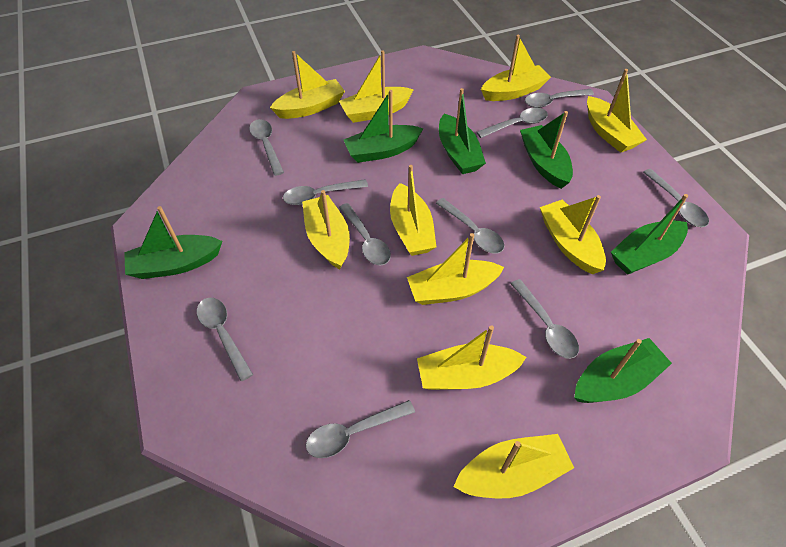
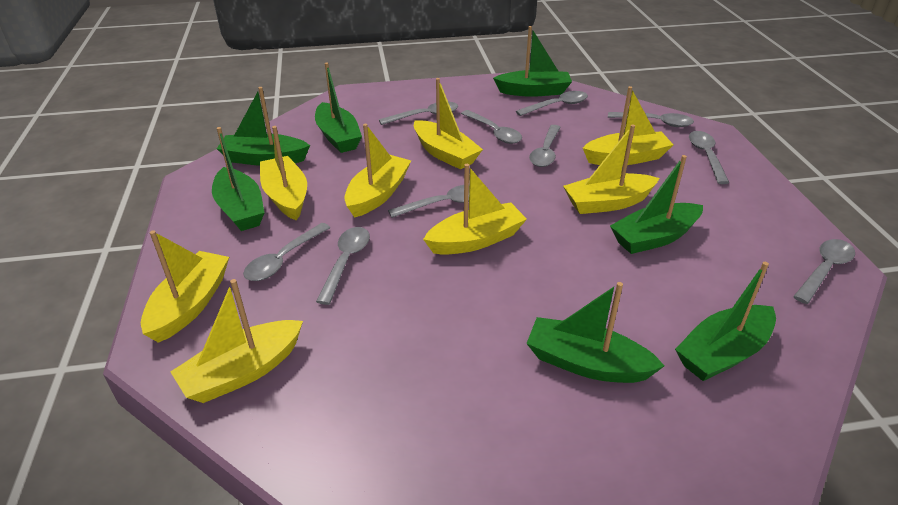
green boat: 6 -> 7
yellow boat: 10 -> 8

